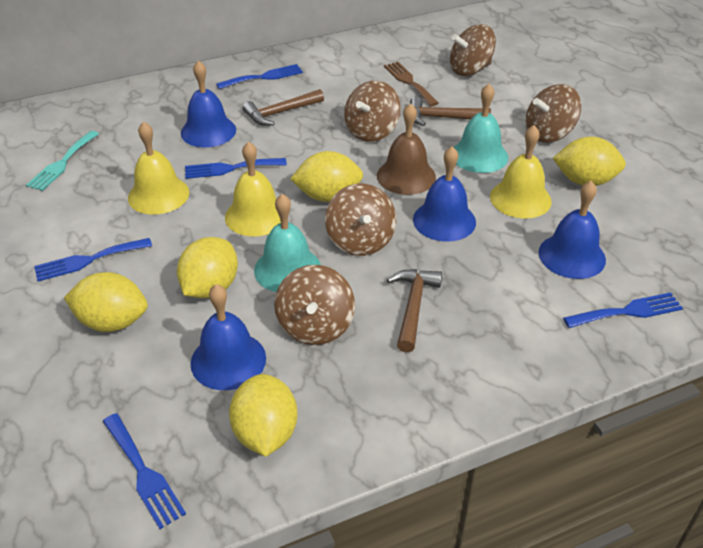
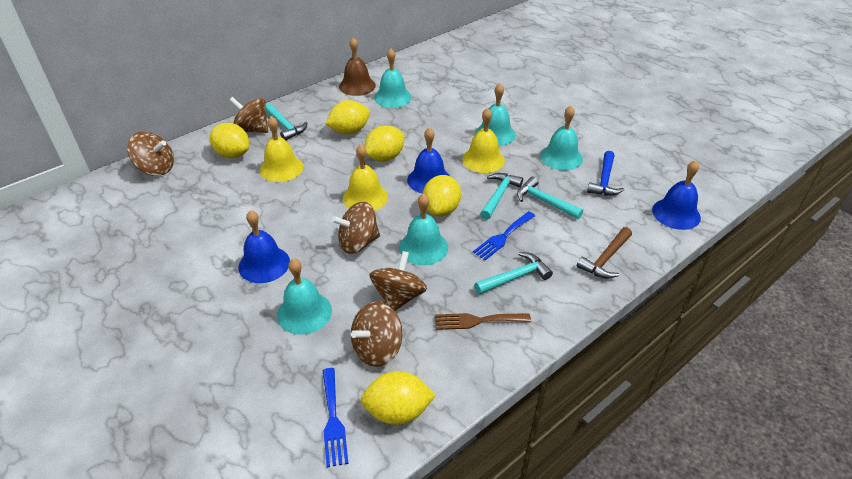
blue bell: 4 -> 3
blue fork: 5 -> 2
blue hammer: 0 -> 1
brown hammer: 3 -> 1
turquoise bell: 2 -> 5
turquoise fork: 1 -> 0
turquoise hammer: 0 -> 4

